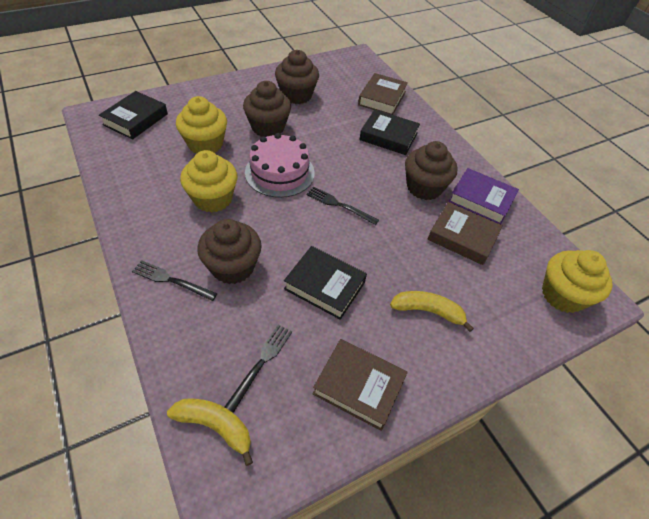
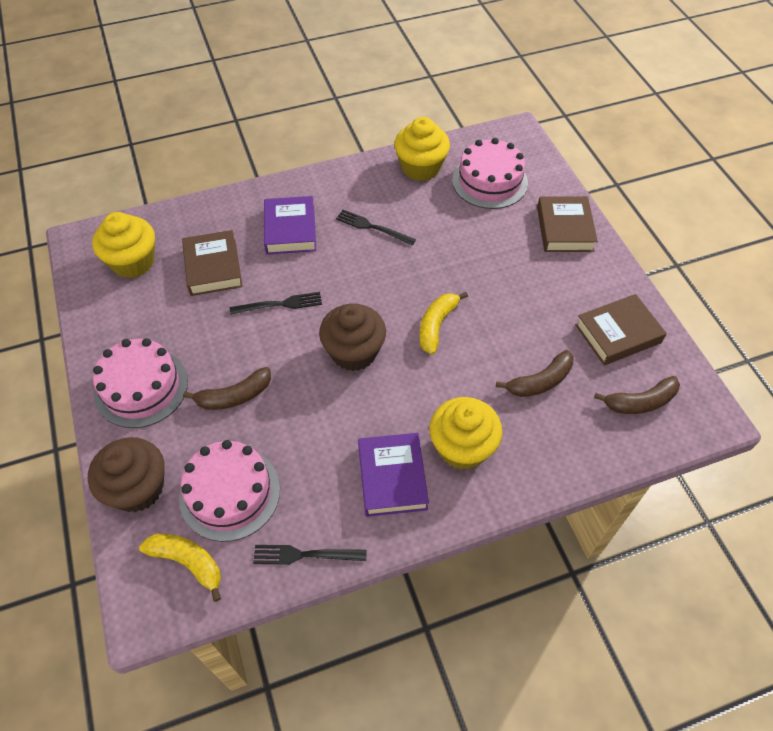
black book: 3 -> 0
brown banana: 0 -> 3
brown cupcake: 4 -> 2
pink cake: 1 -> 3
purple book: 1 -> 2

